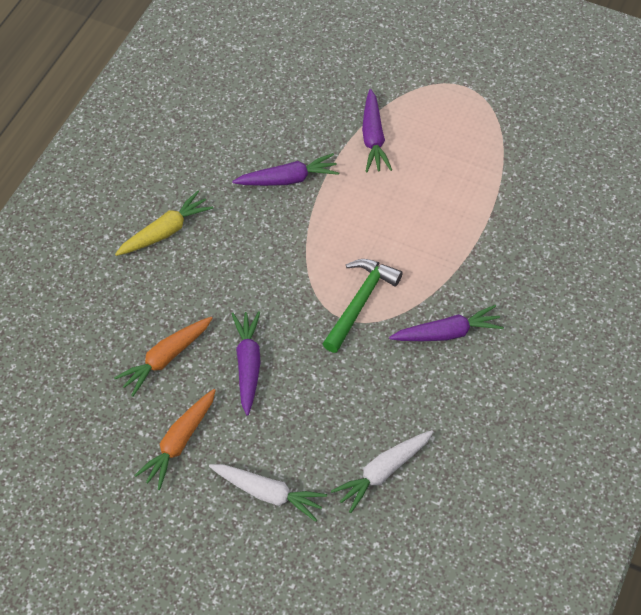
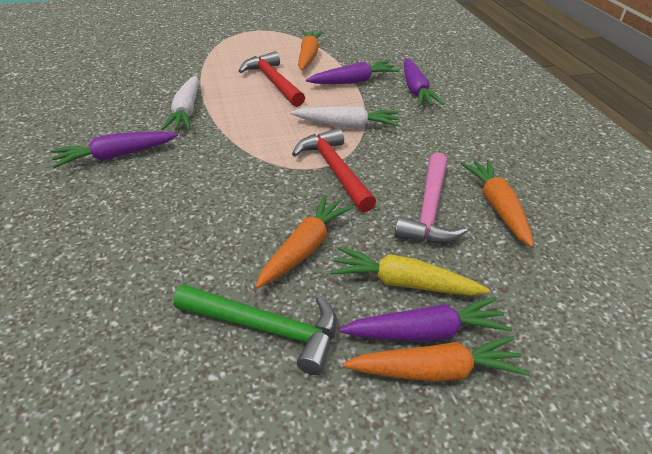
orange carrot: 2 -> 4
pink hammer: 0 -> 1
red hammer: 0 -> 2

